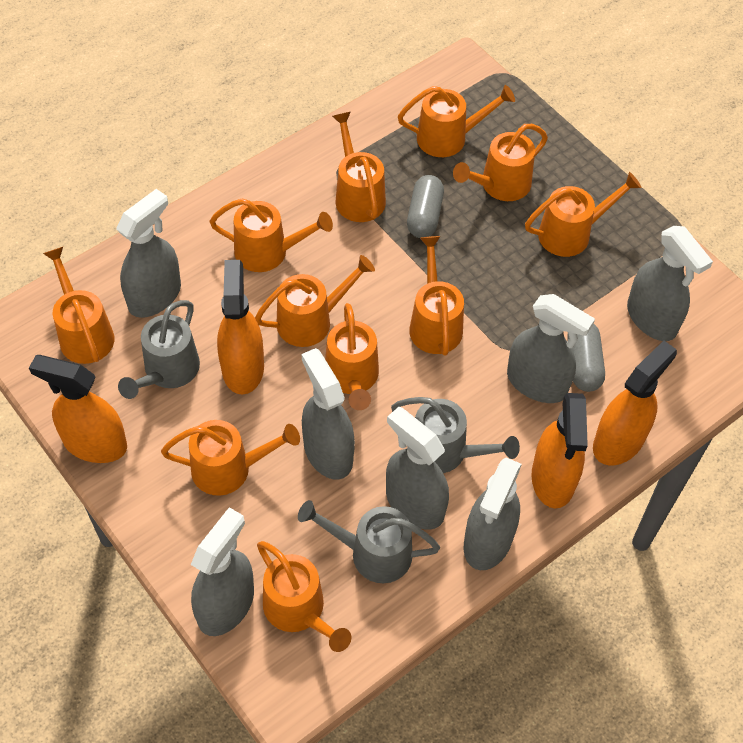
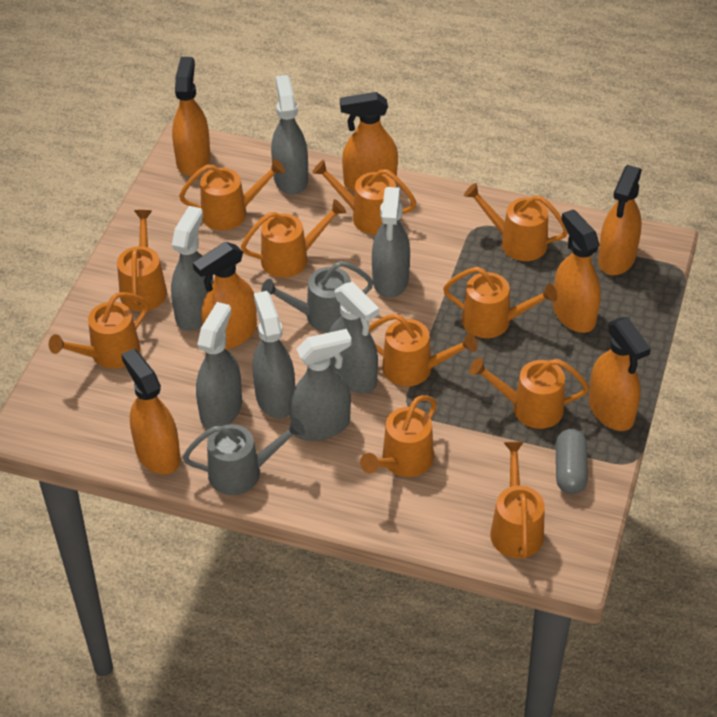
grey capsule: 2 -> 1
grey watering can: 3 -> 2
orange spray bottle: 4 -> 7

